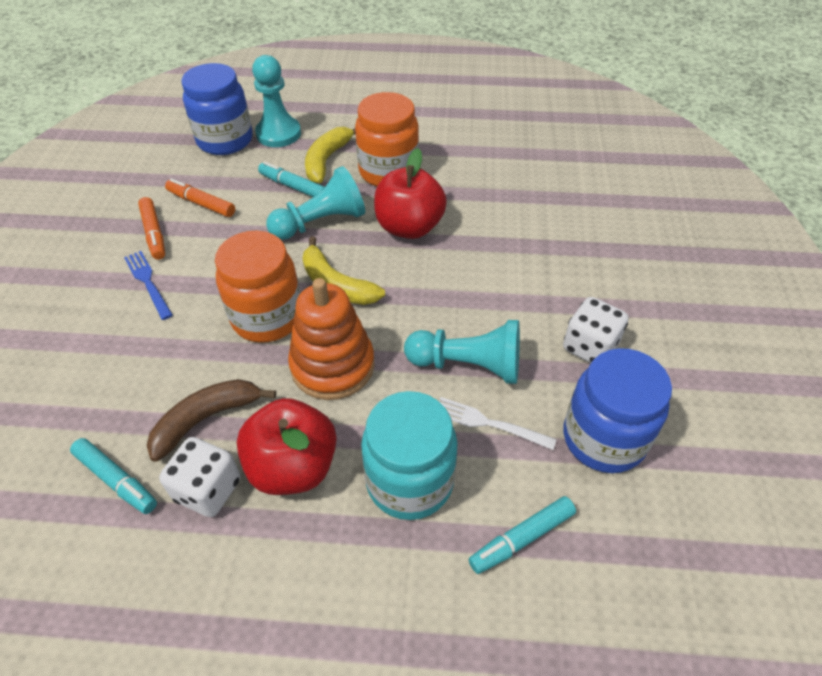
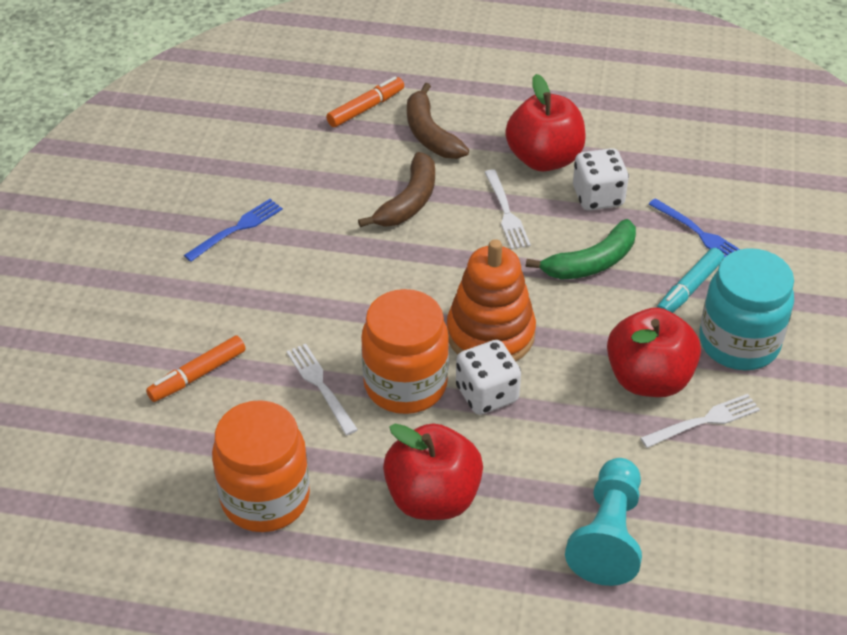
blue fork: 1 -> 2
blue jar: 2 -> 0
brown banana: 1 -> 2
green banana: 0 -> 1
red apple: 2 -> 3
turquoise marker: 3 -> 1
turquoise pawn: 3 -> 1
white fork: 1 -> 3
yellow banana: 2 -> 0

